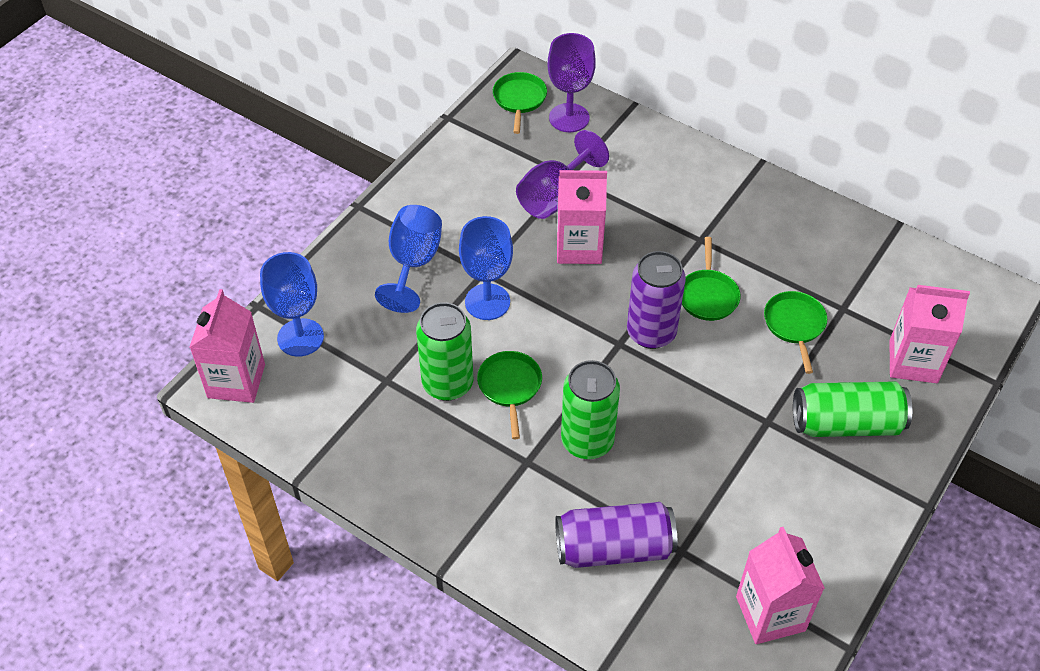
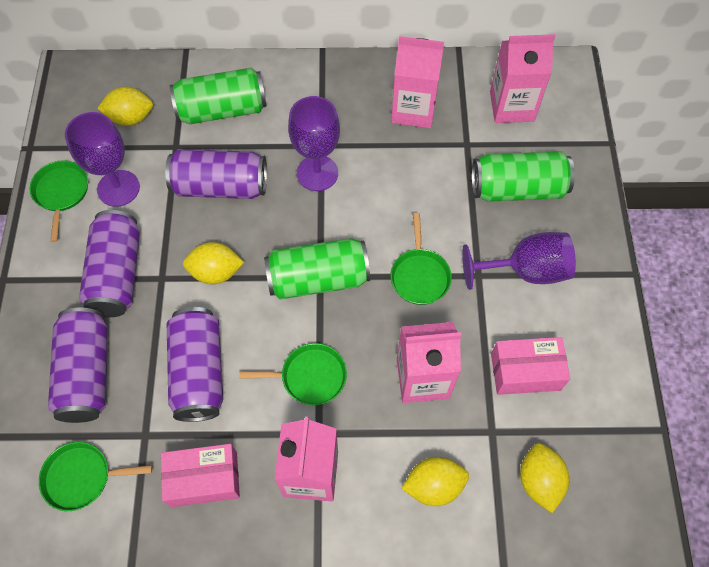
blue goblet: 3 -> 0
pink box: 0 -> 2
purple can: 2 -> 4
purple goblet: 2 -> 3
yellow lemon: 0 -> 4

